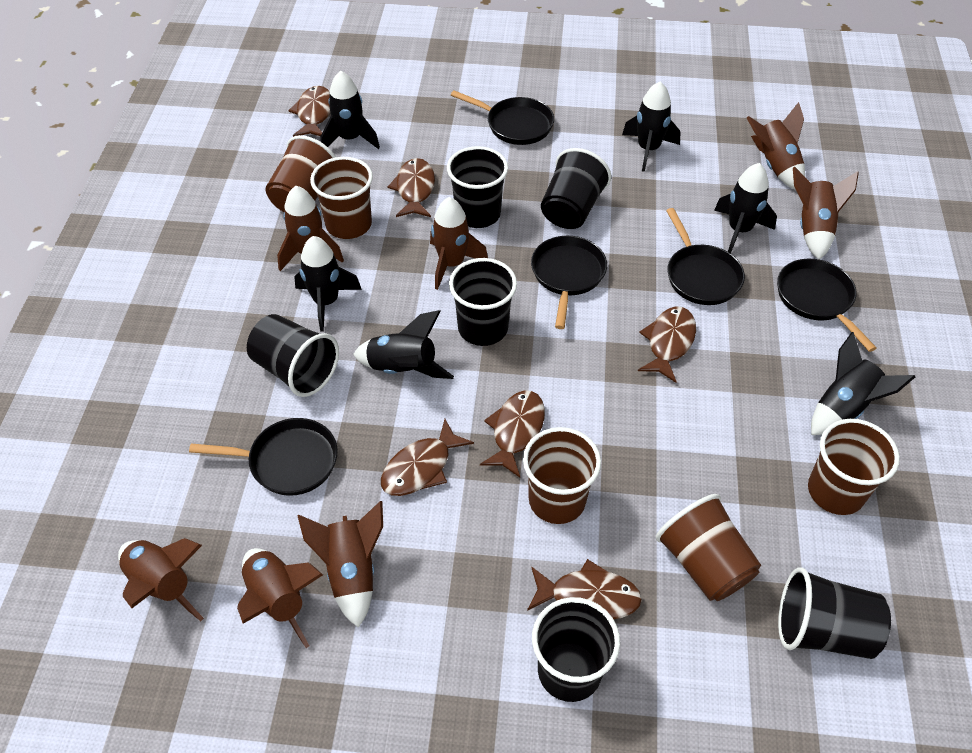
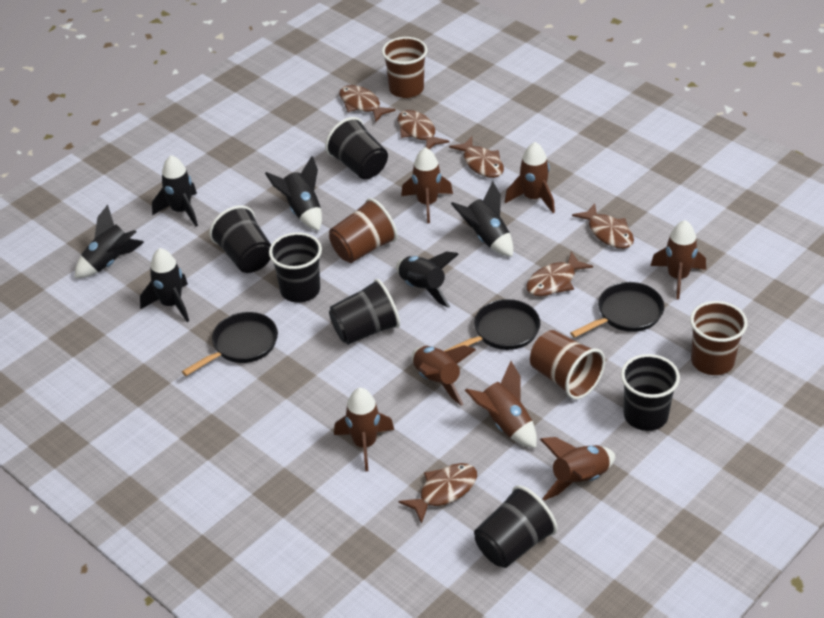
black pan: 5 -> 3
brown cup: 5 -> 4

